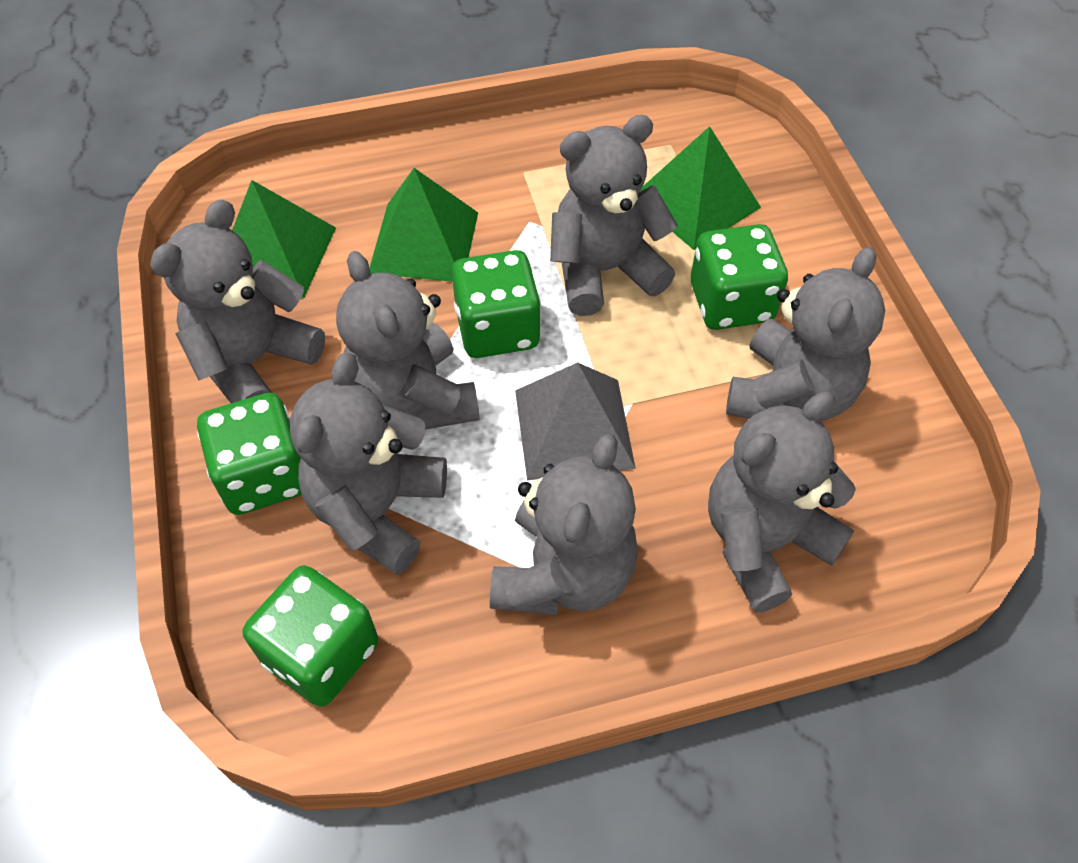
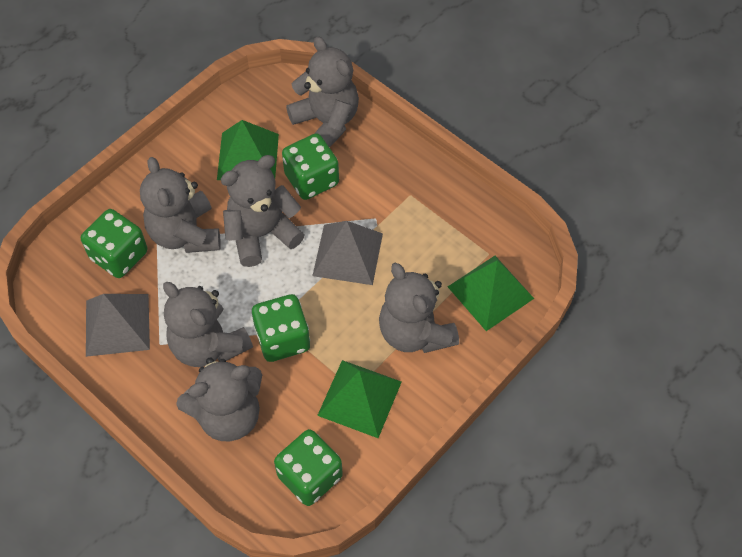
grey pyramid: 1 -> 2
grey teddy bear: 7 -> 6

